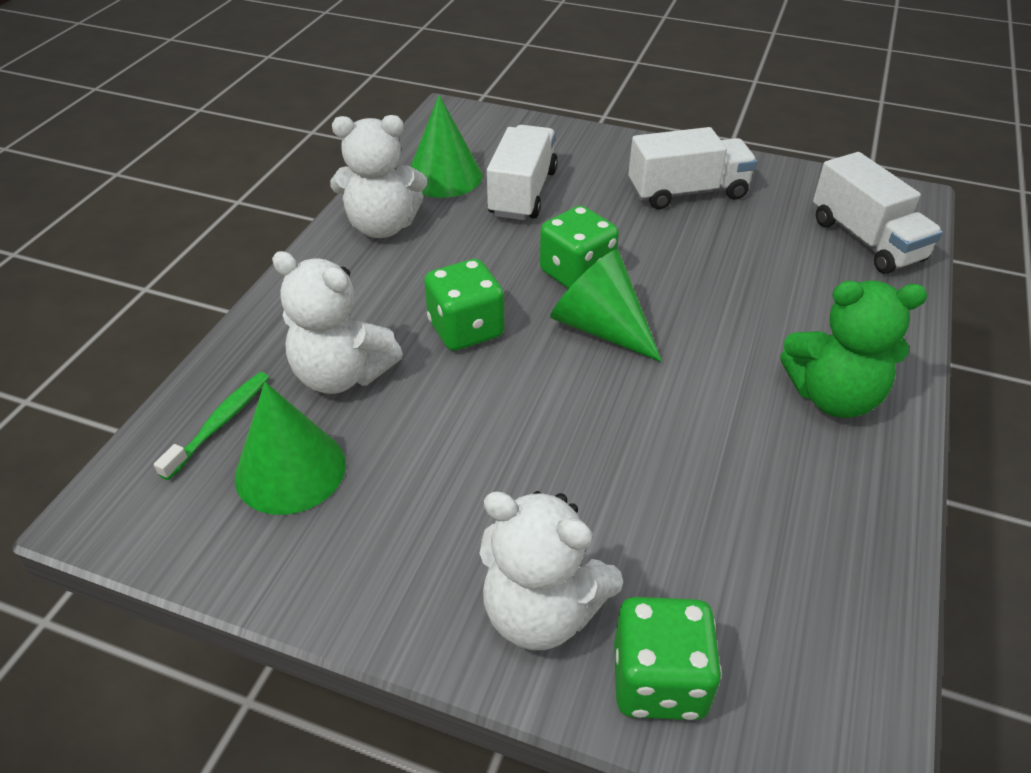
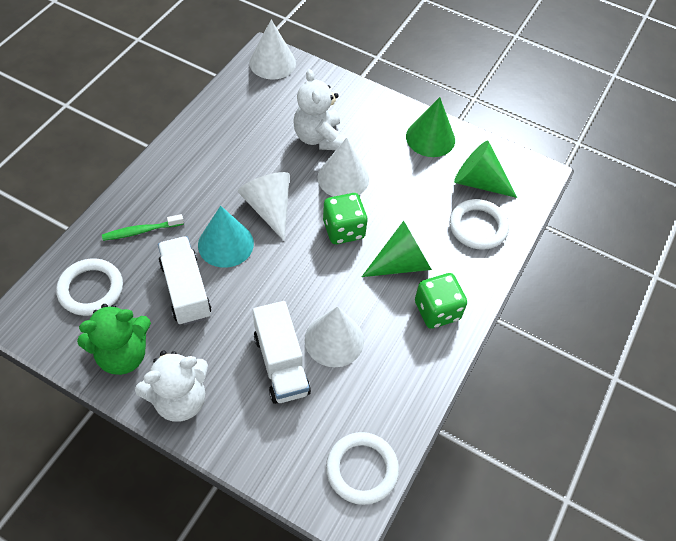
green dice: 3 -> 2
turquoise cone: 0 -> 1
white cone: 0 -> 4
white ring: 0 -> 3
white teddy bear: 3 -> 2
white truck: 3 -> 2

